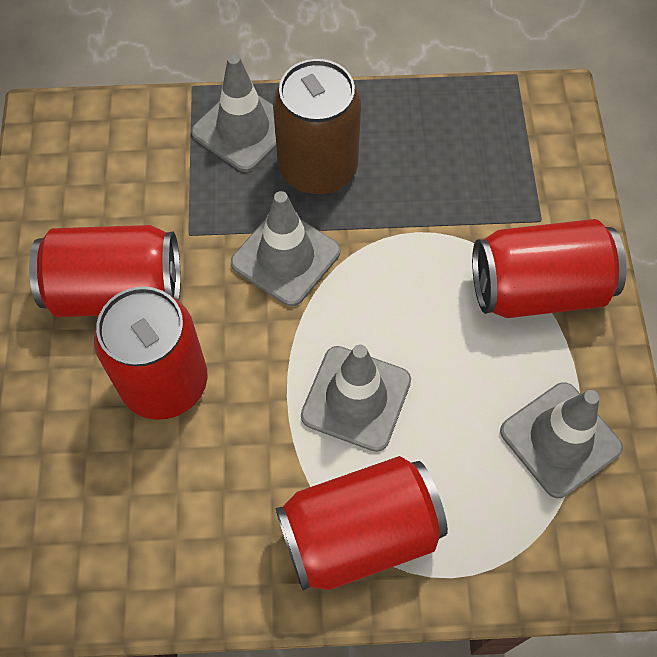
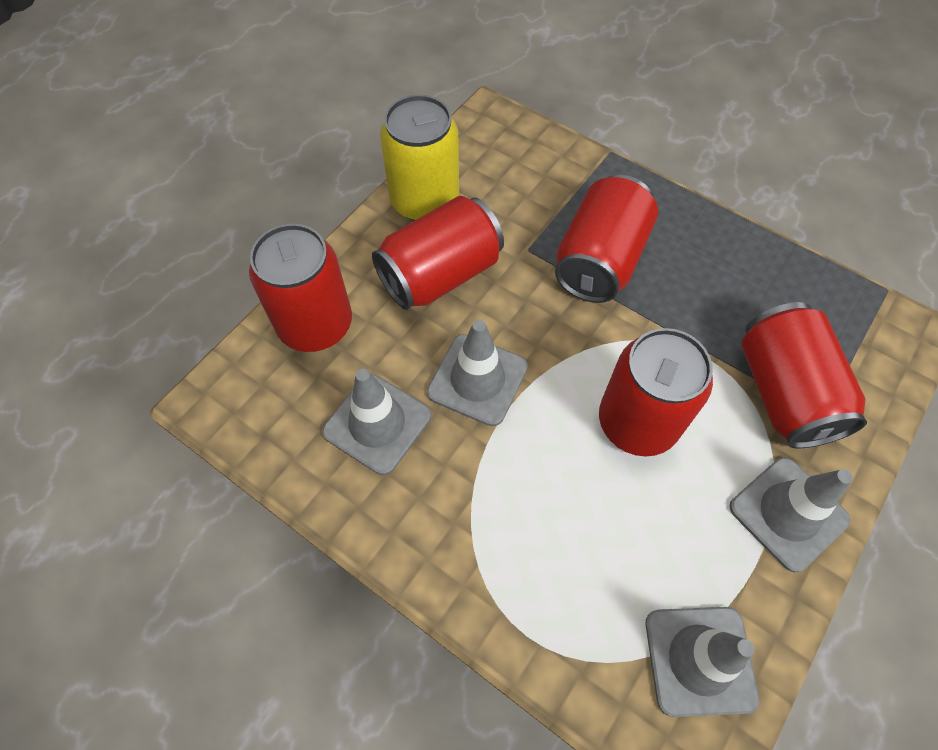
brown can: 1 -> 0
red can: 4 -> 5
yellow can: 0 -> 1

